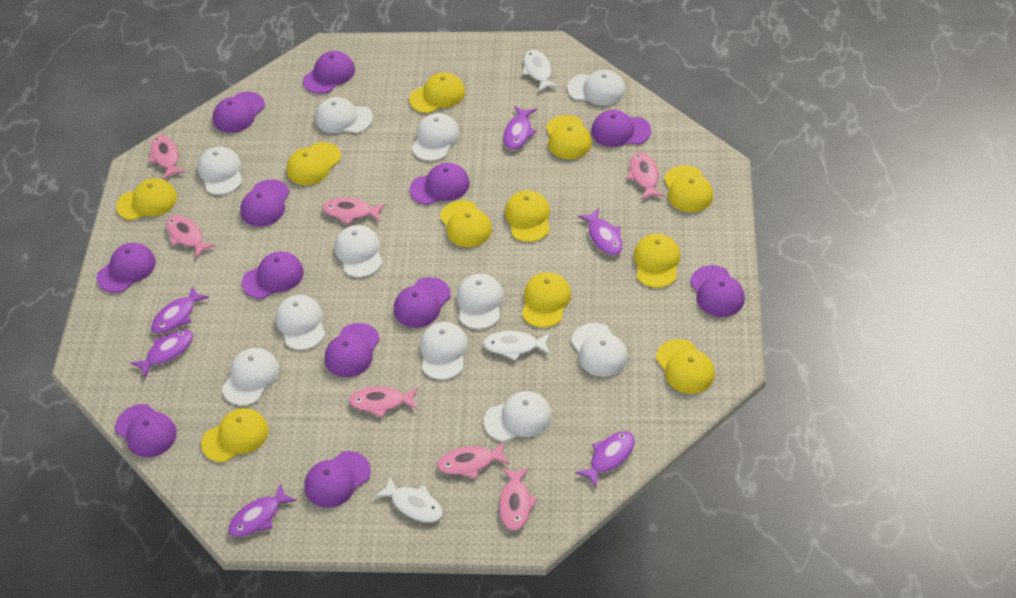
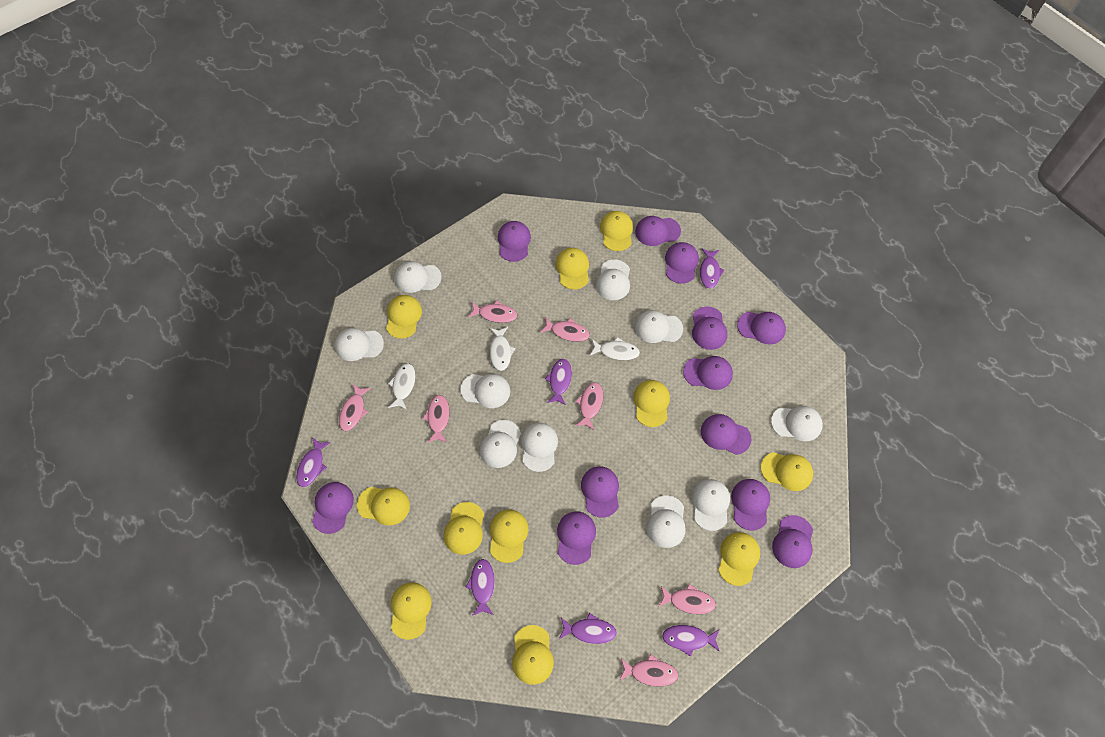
white cap: 11 -> 10

